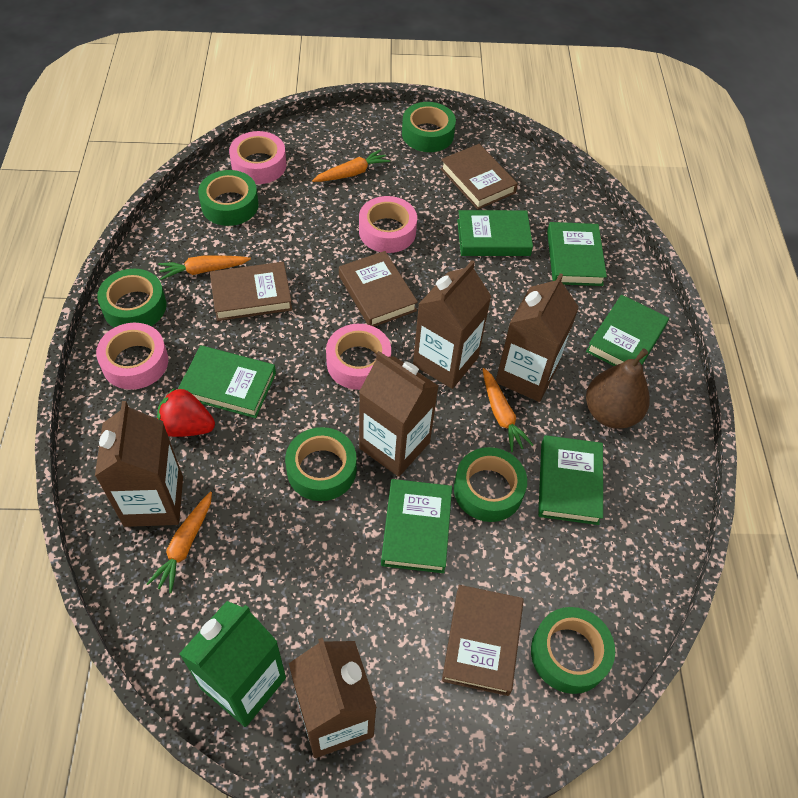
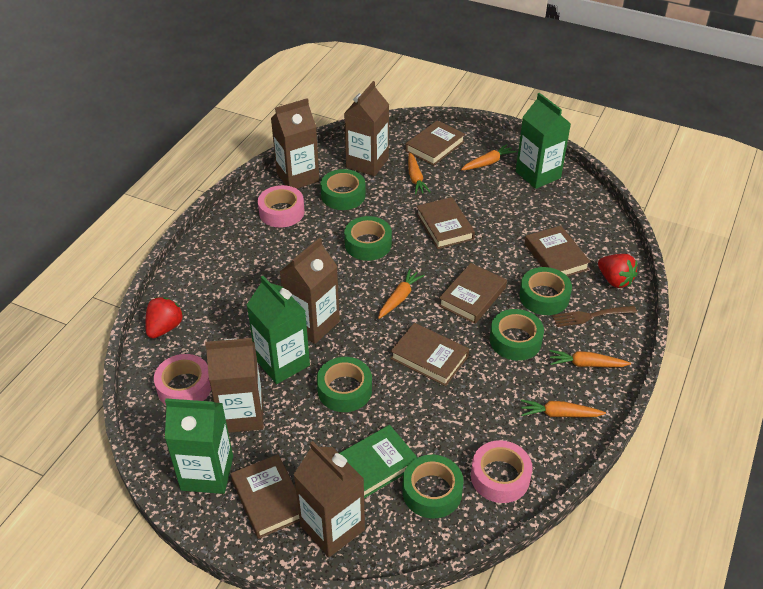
brown book: 4 -> 6
brown fork: 0 -> 1
brown pear: 1 -> 0
green book: 6 -> 1
green carton: 1 -> 3
orange carrot: 4 -> 5
pink tape: 4 -> 3
red strawberry: 1 -> 2

